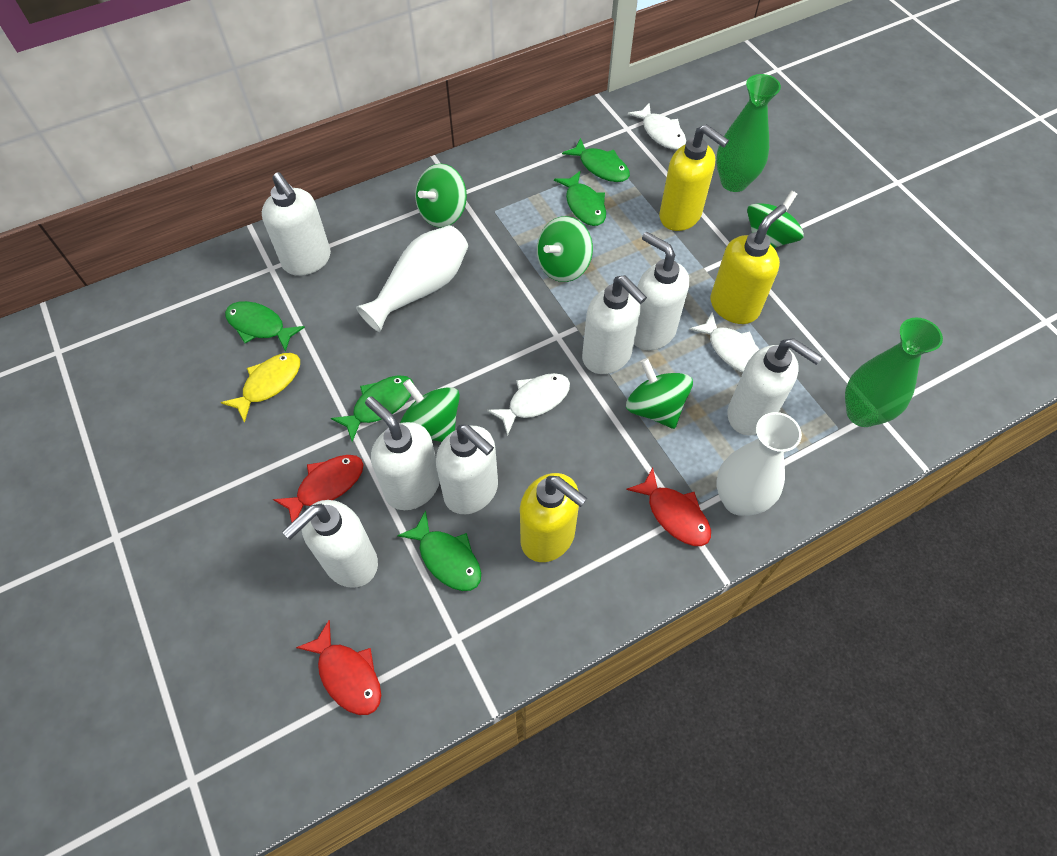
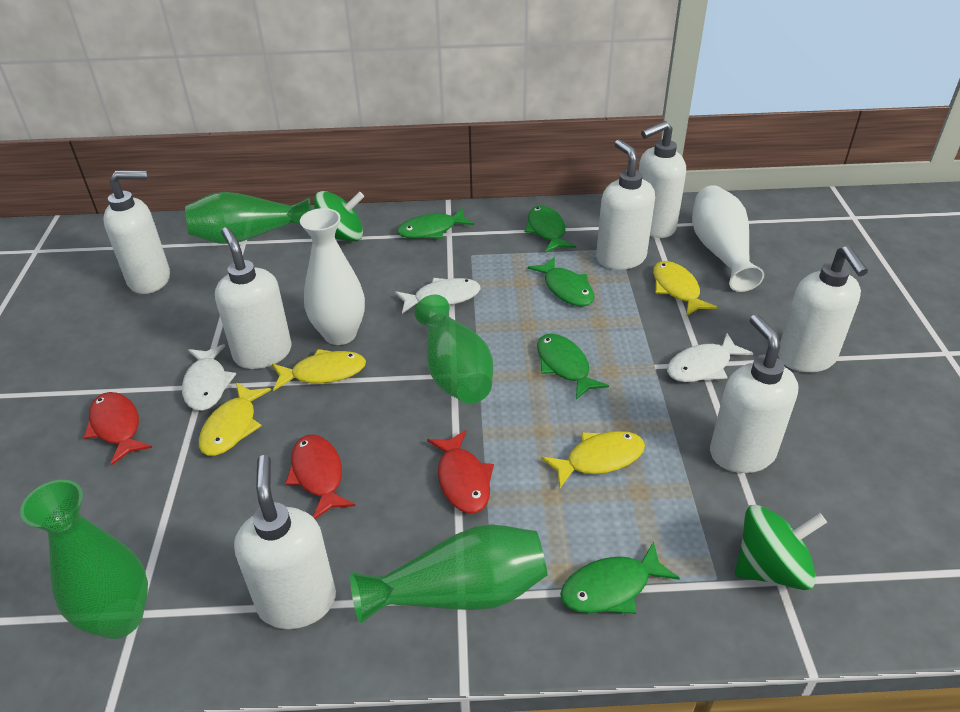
green spinning top: 5 -> 2
green vase: 2 -> 4
yellow fish: 1 -> 4
yellow soap dispenser: 3 -> 0

